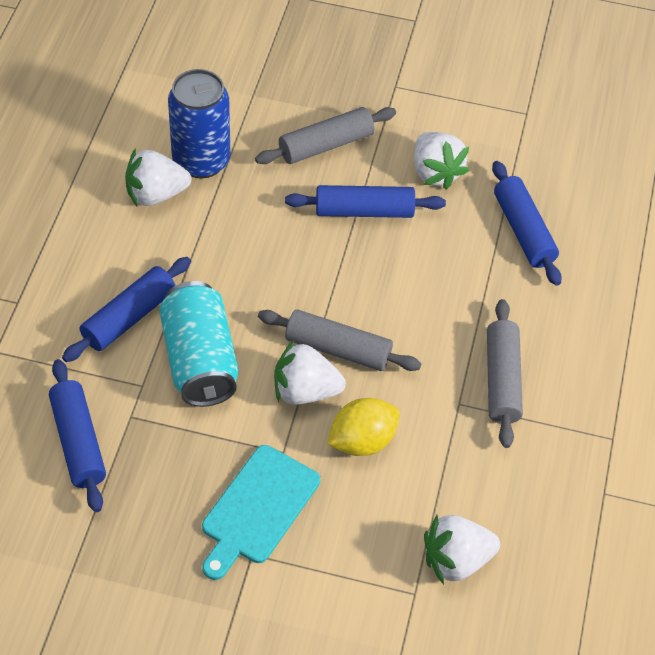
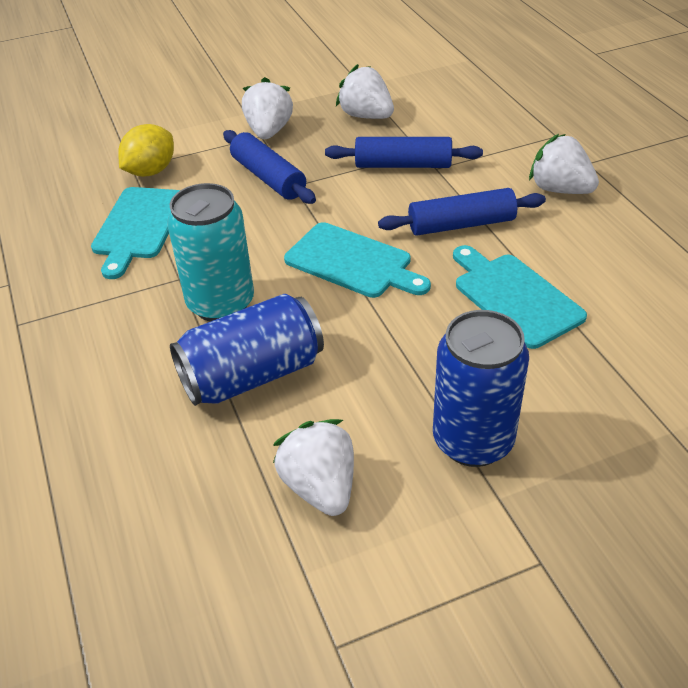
blue can: 1 -> 2
blue rolling pin: 4 -> 3
grey rolling pin: 3 -> 0
turquoise cutting board: 1 -> 3

